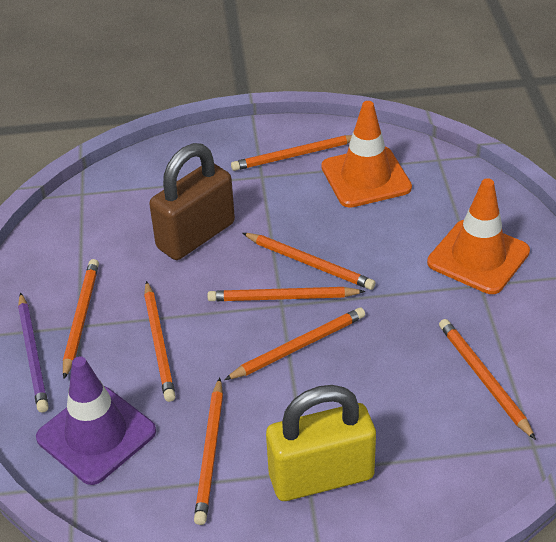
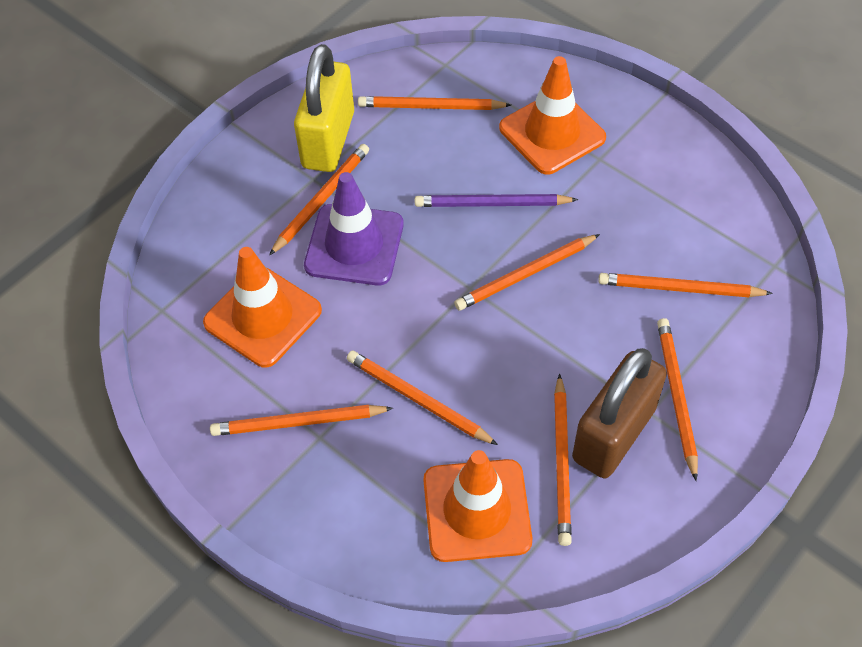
orange traffic cone: 2 -> 3

